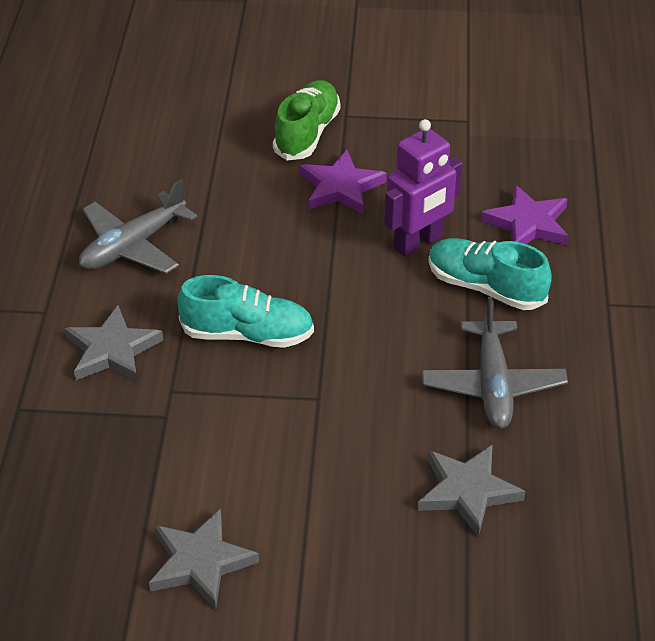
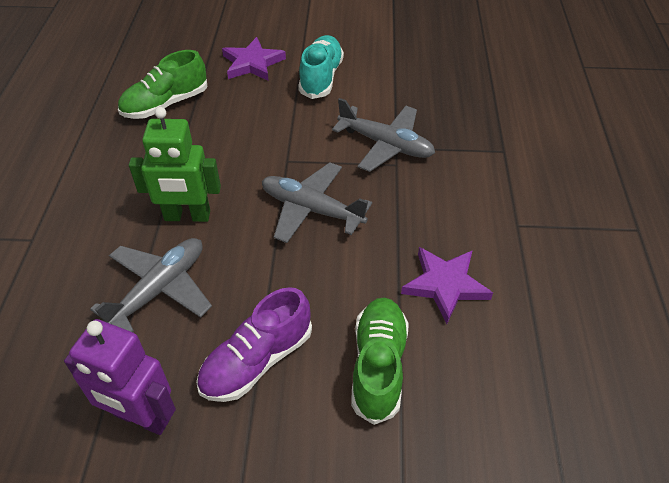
green robot: 0 -> 1
green shoe: 1 -> 2
grey plane: 2 -> 3
grey star: 3 -> 0
purple shoe: 0 -> 1
turquoise shoe: 2 -> 1

